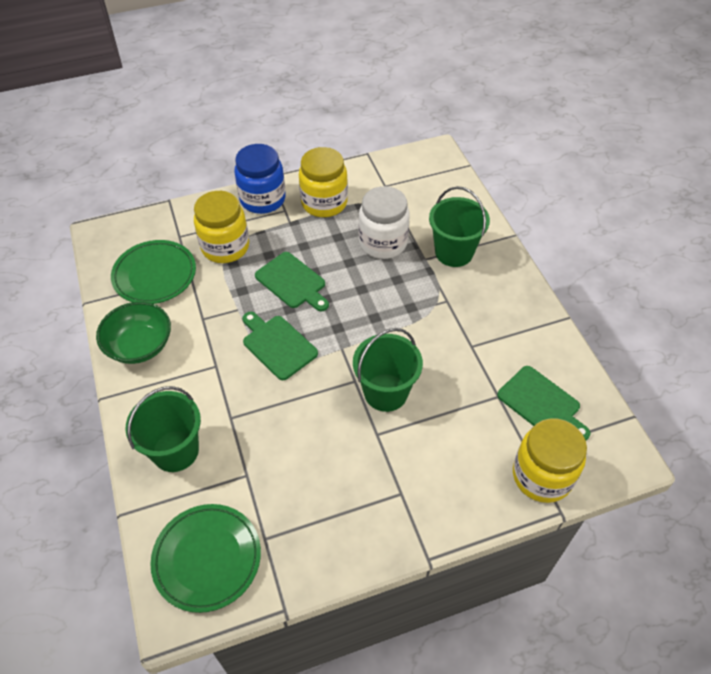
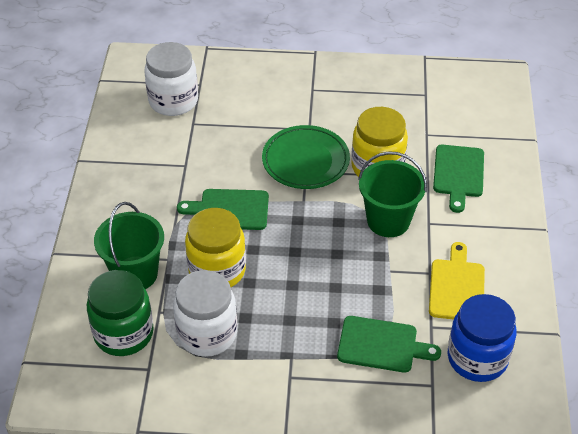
green bowl: 1 -> 0
green bucket: 3 -> 2
green jar: 0 -> 1
green plate: 2 -> 1
white jar: 1 -> 2
yellow cutting board: 0 -> 1
yellow jar: 3 -> 2

